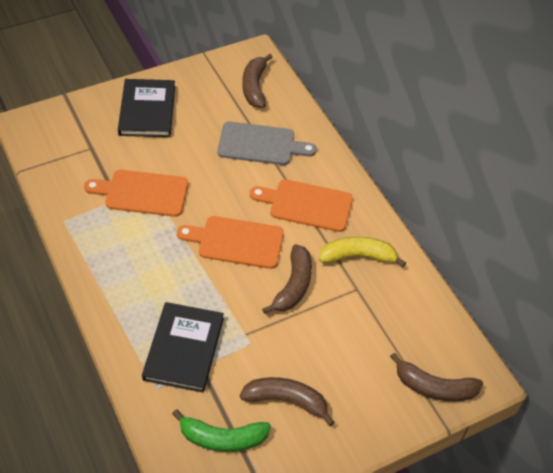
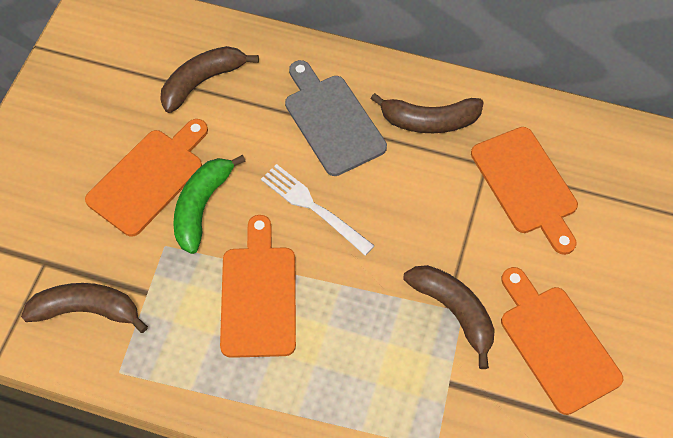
black book: 2 -> 0
orange cutting board: 3 -> 4
white fork: 0 -> 1
yellow banana: 1 -> 0

